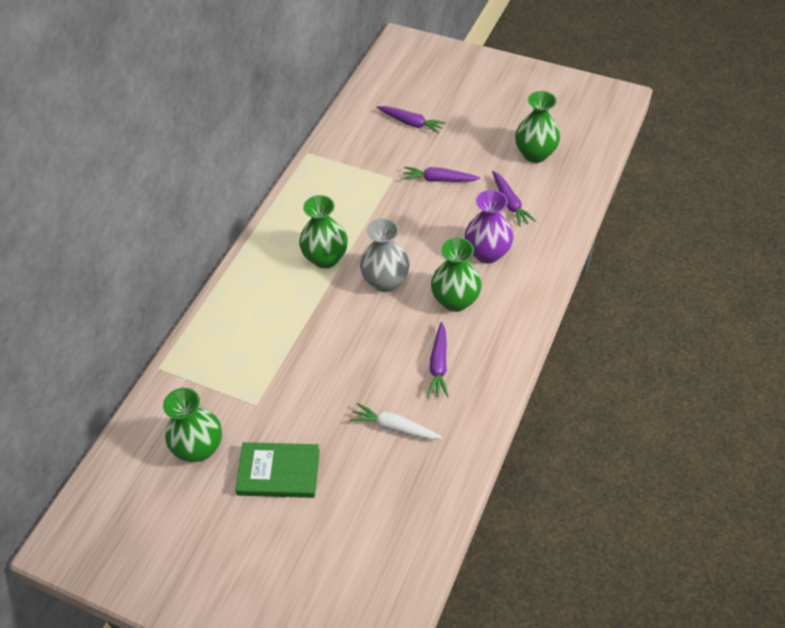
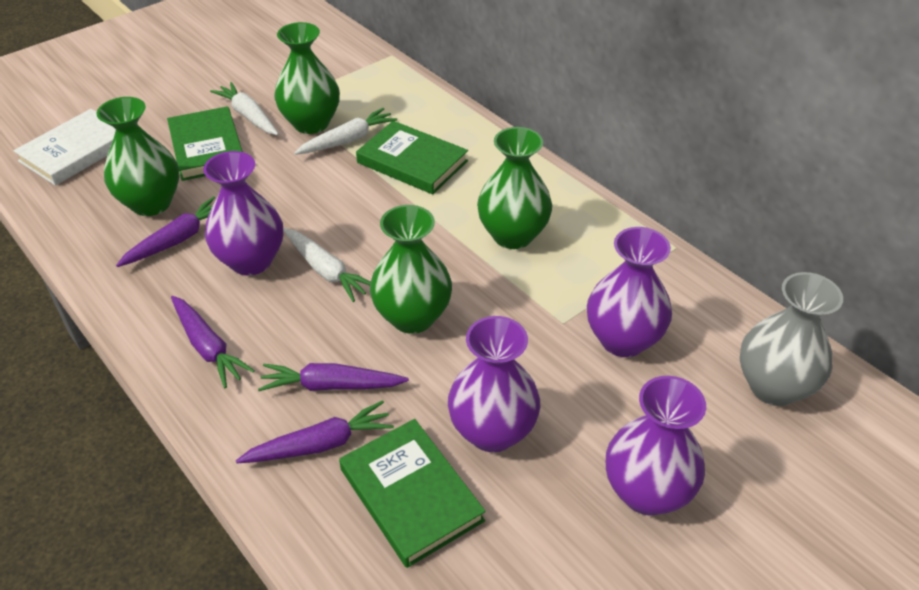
green book: 1 -> 3
purple vase: 1 -> 4
white book: 0 -> 1
white carrot: 1 -> 3

